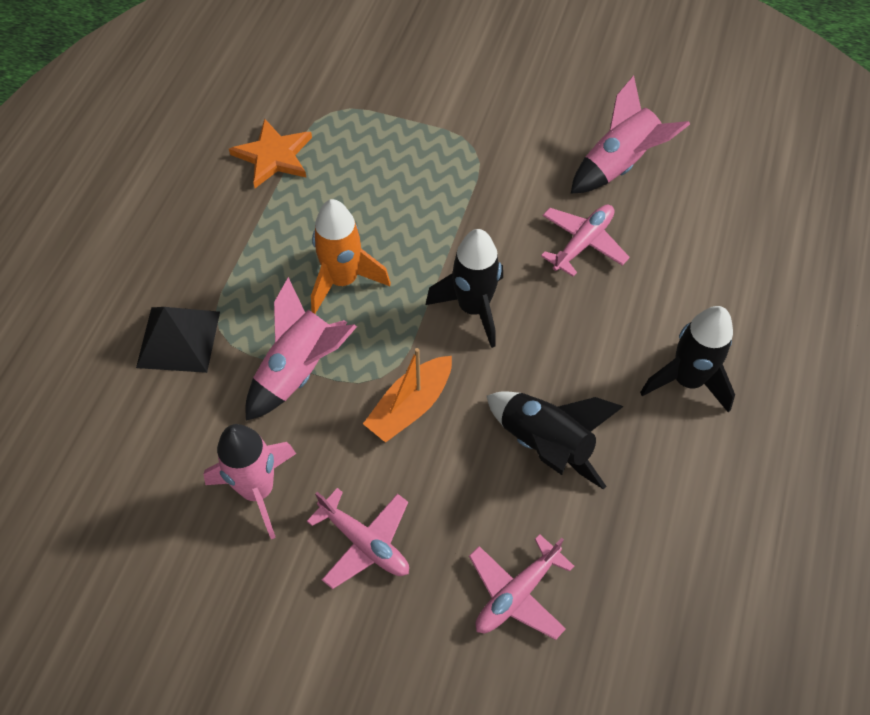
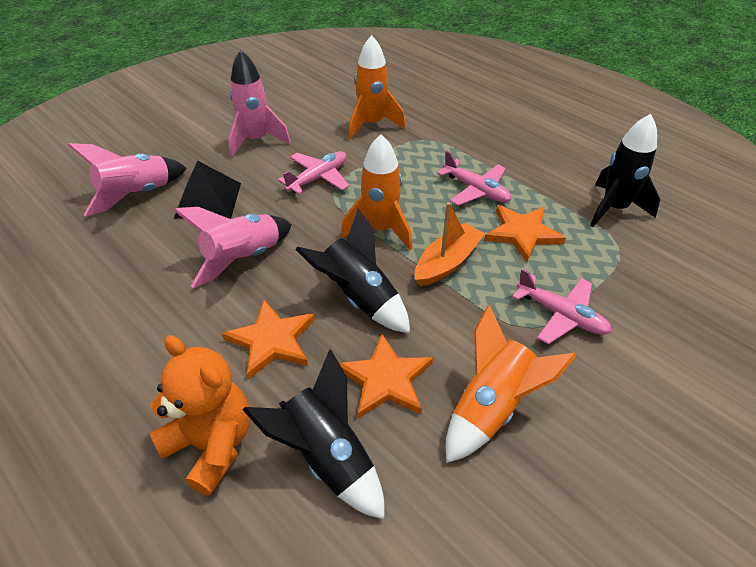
orange rocket: 1 -> 3
orange star: 1 -> 3
orange teddy bear: 0 -> 1

